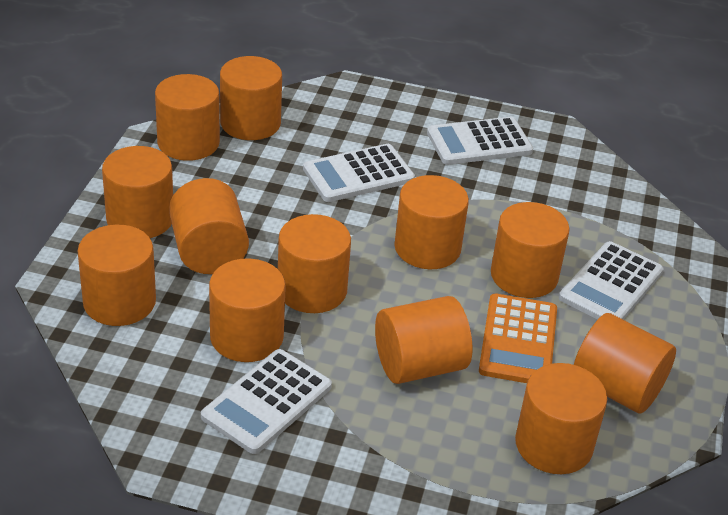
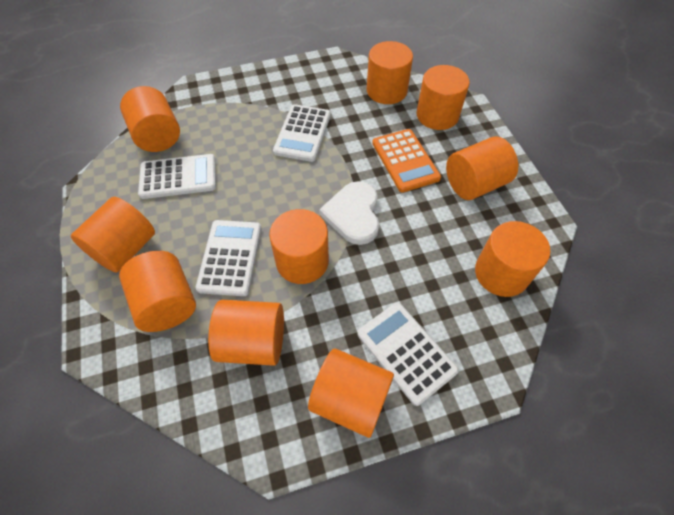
orange cylinder: 12 -> 10
white heart: 0 -> 1

